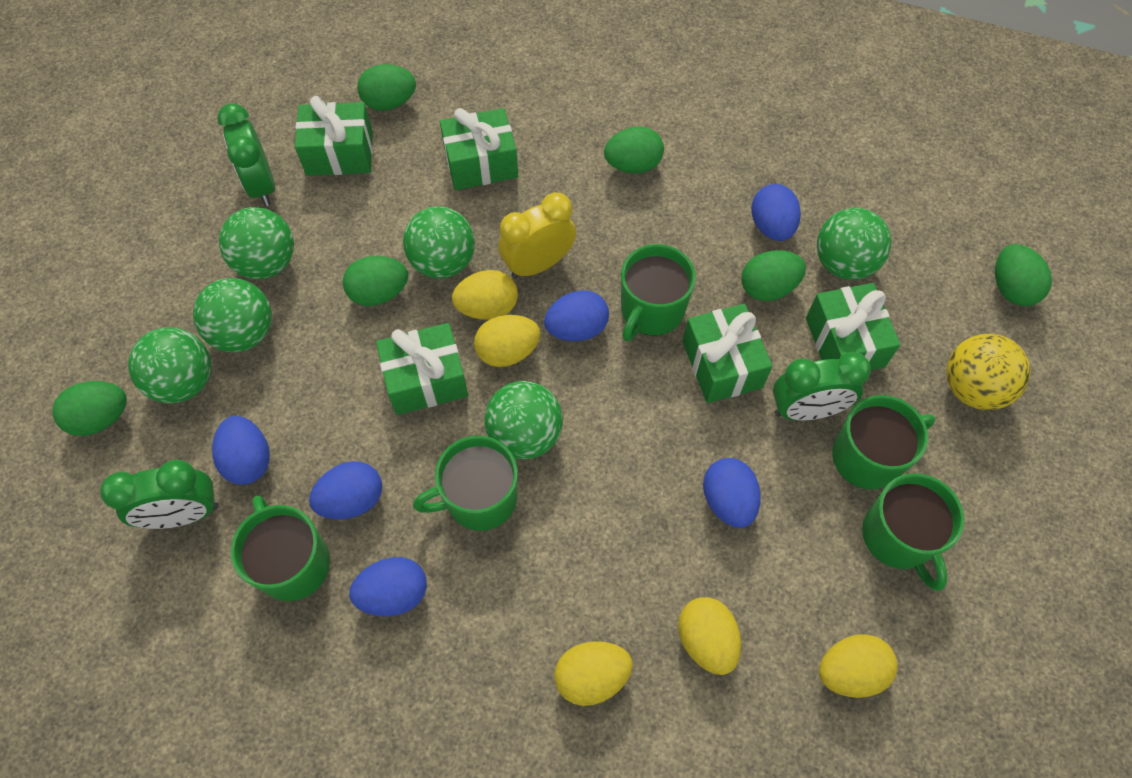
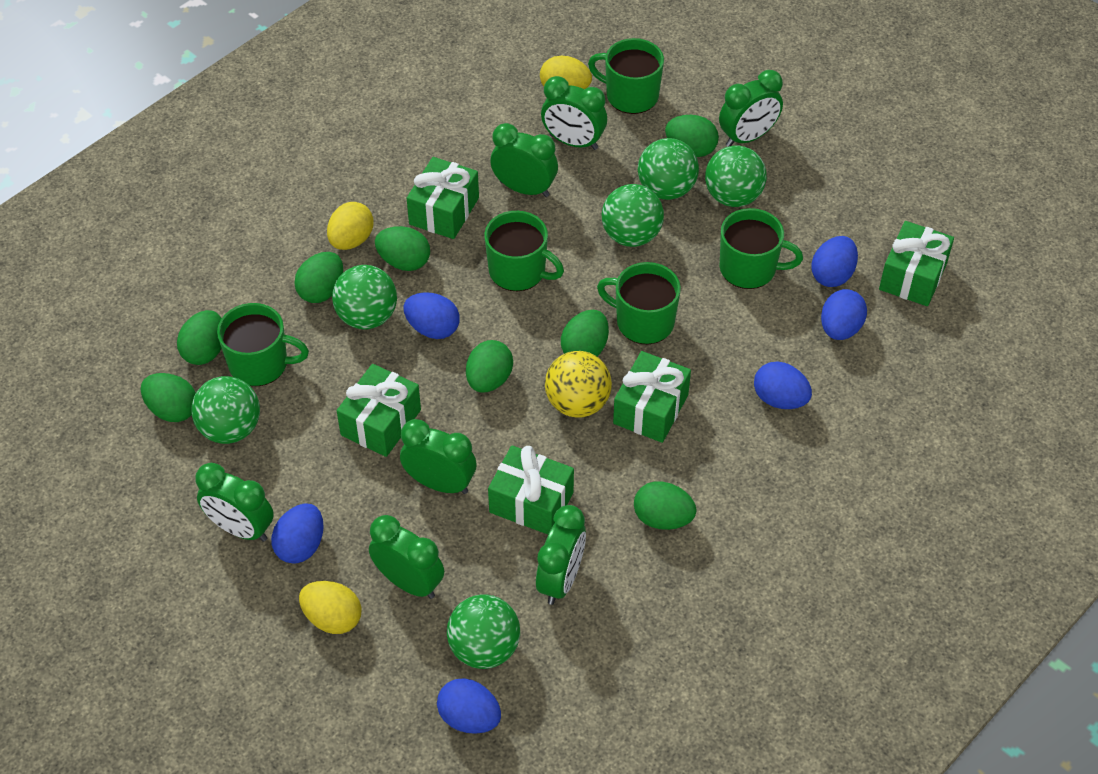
green clock: 3 -> 7
green egg: 6 -> 8
yellow clock: 1 -> 0
yellow egg: 5 -> 3

